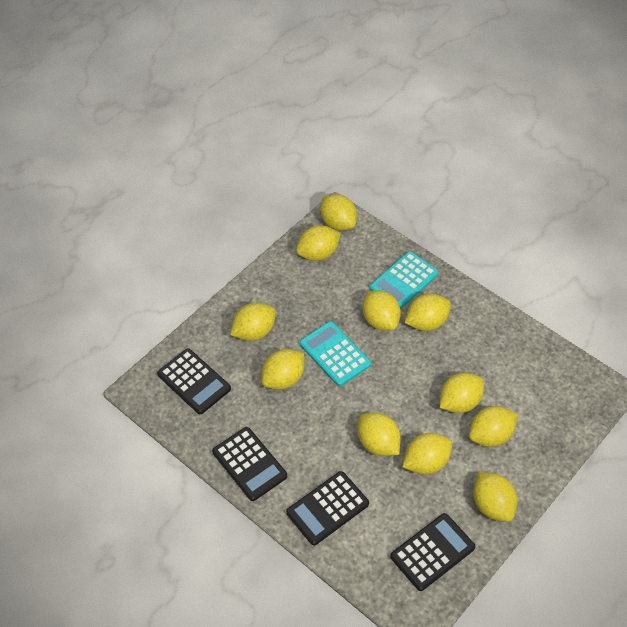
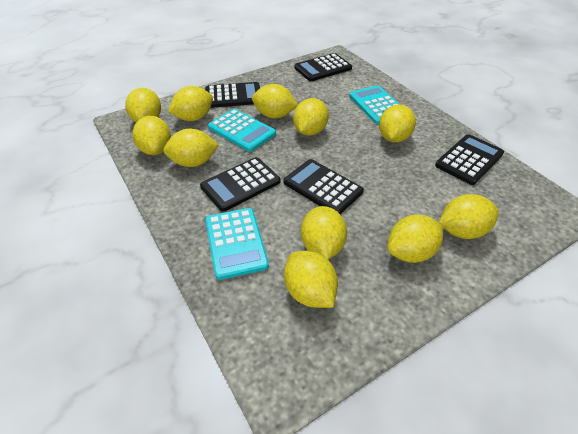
black calculator: 4 -> 5
turquoise calculator: 2 -> 3

